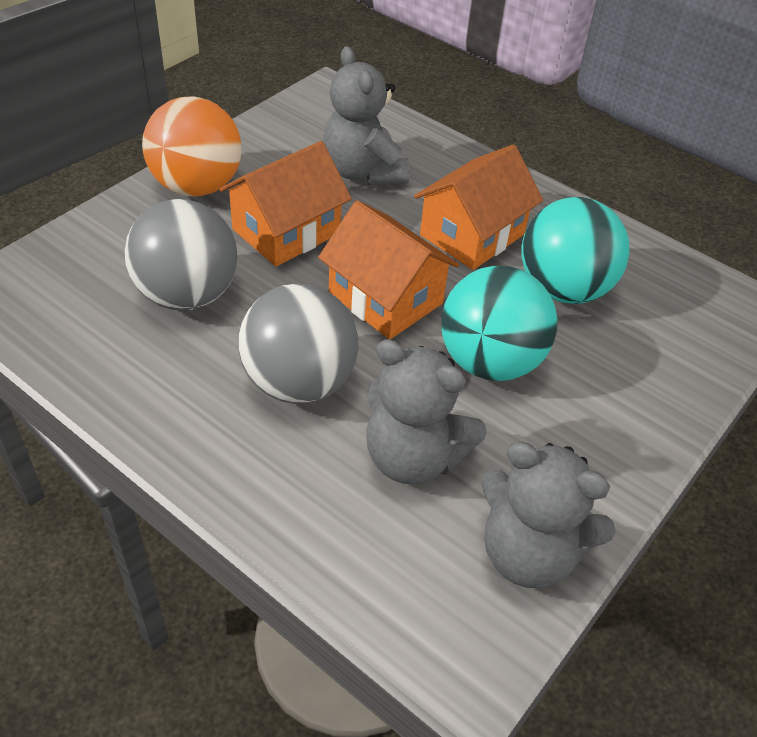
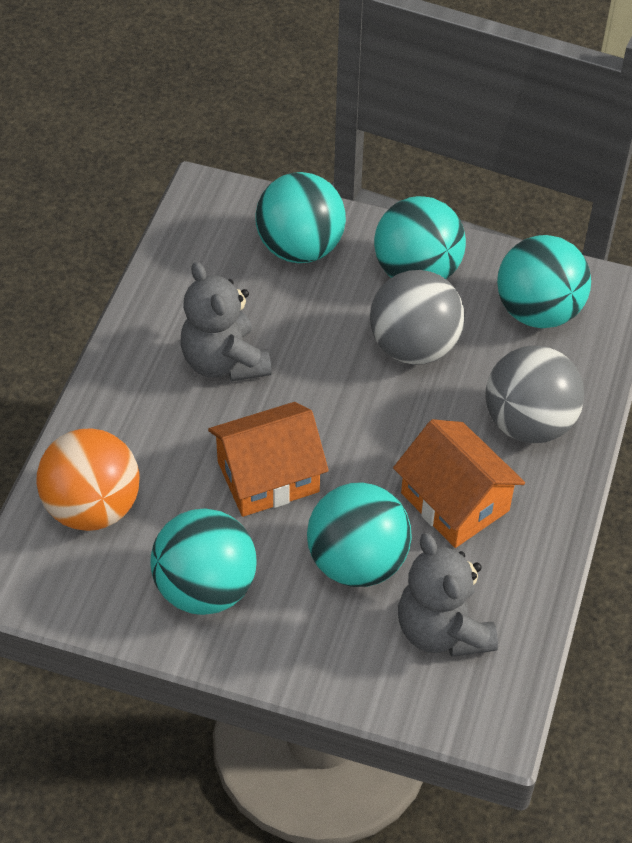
grey teddy bear: 3 -> 2
orange house: 3 -> 2
turquoise ball: 2 -> 5

